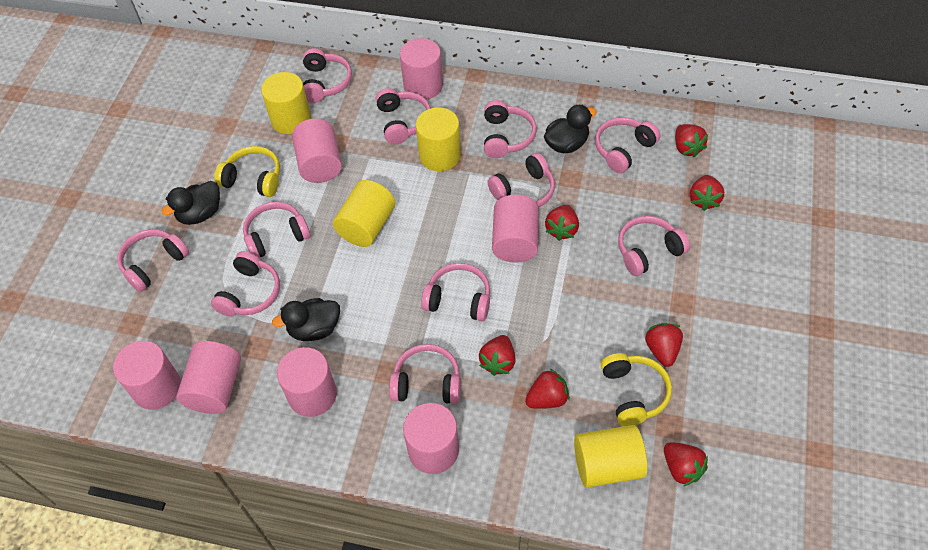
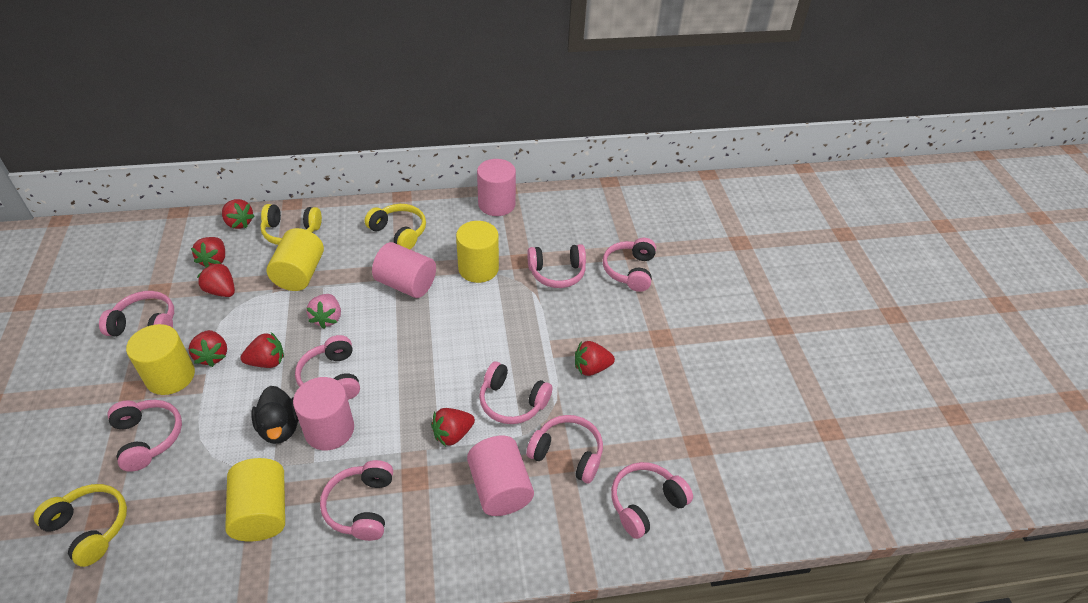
black duck: 3 -> 1
pink cylinder: 7 -> 4
pink headphones: 11 -> 9
pink strawberry: 0 -> 1
yellow headphones: 2 -> 3

